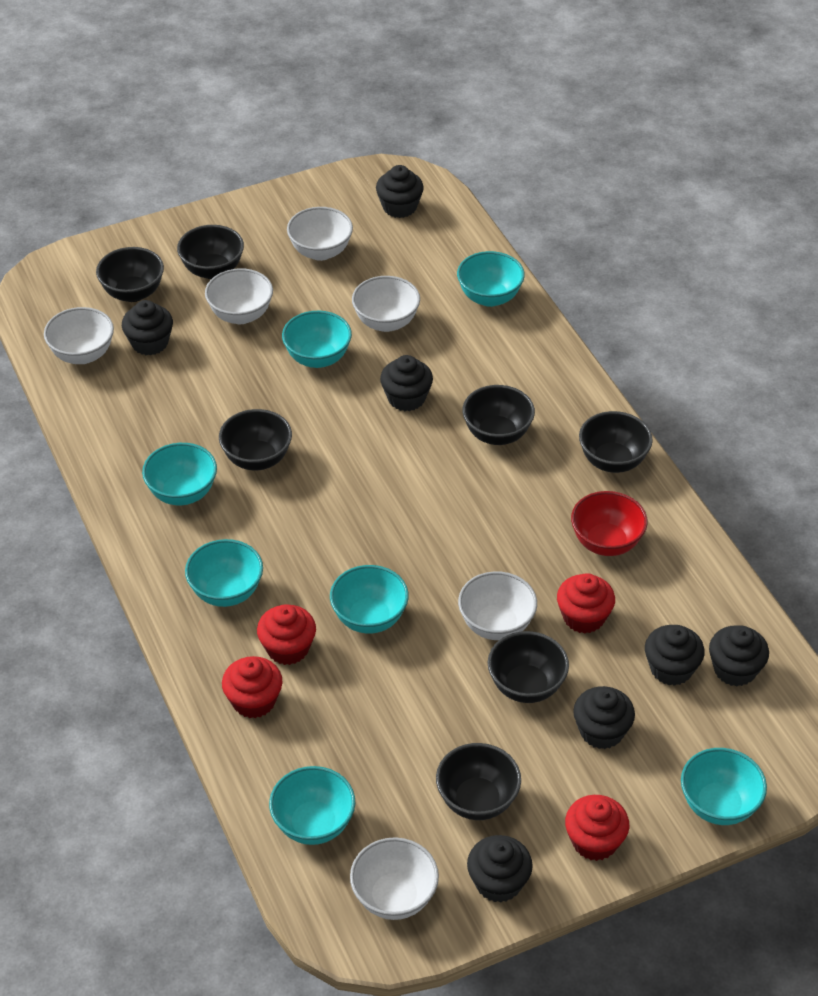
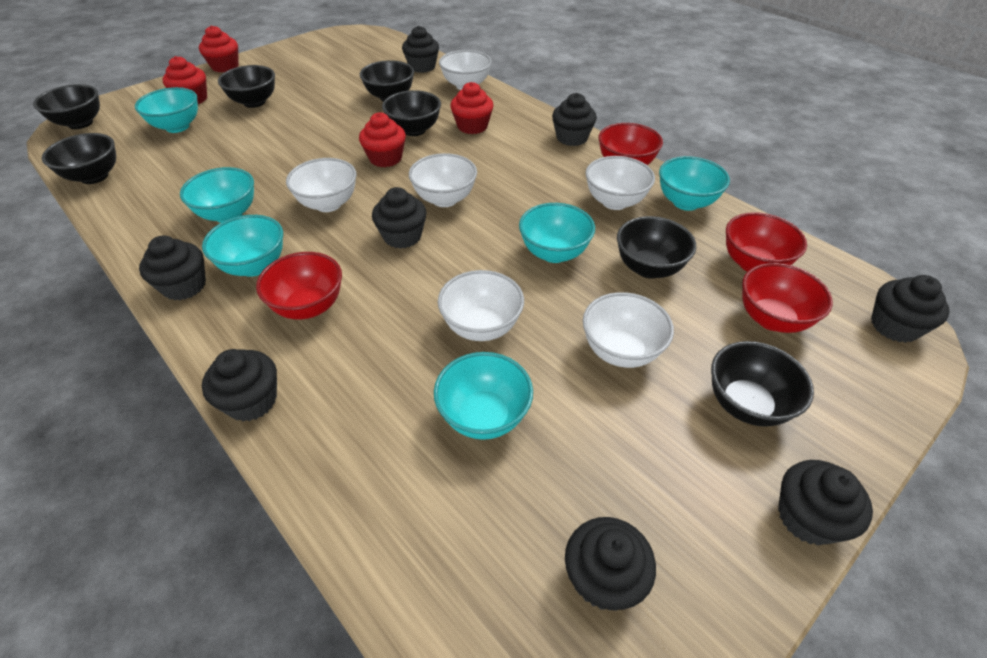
black cupcake: 7 -> 8
red bowl: 1 -> 4
turquoise bowl: 7 -> 6

